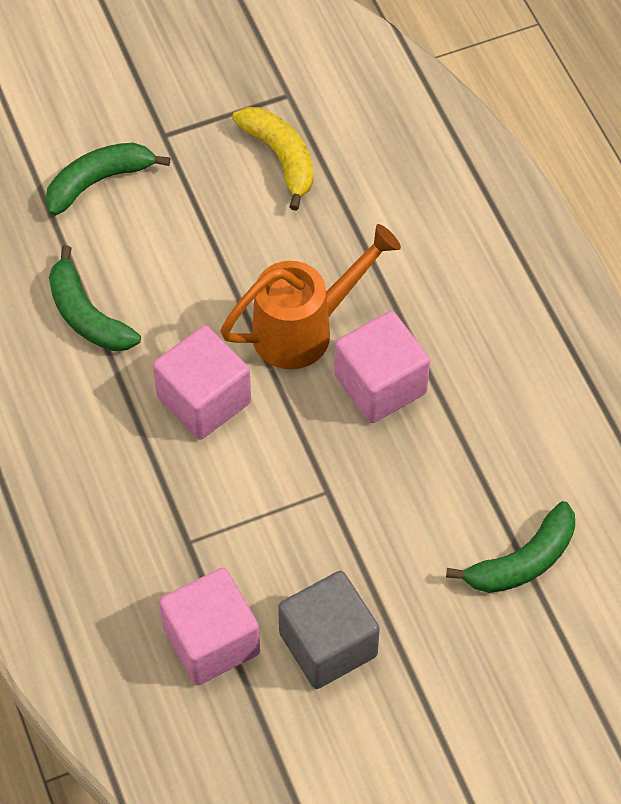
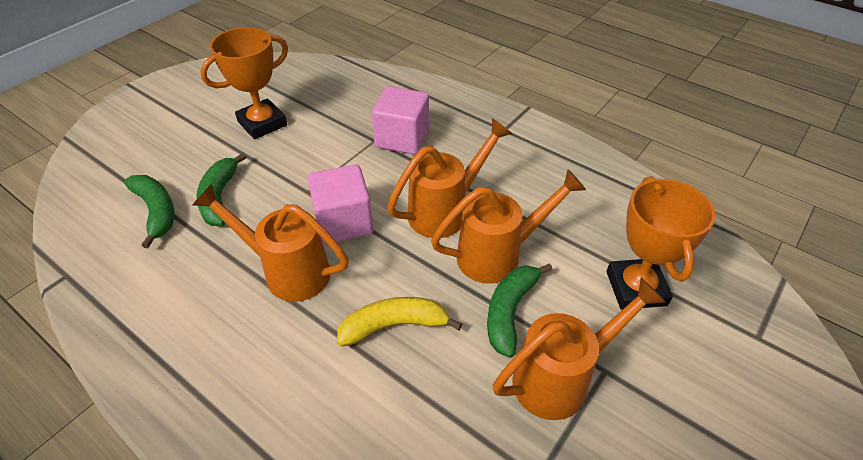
grey cube: 1 -> 0
orange trophy: 0 -> 2
orange watering can: 1 -> 4
pink cube: 3 -> 2

